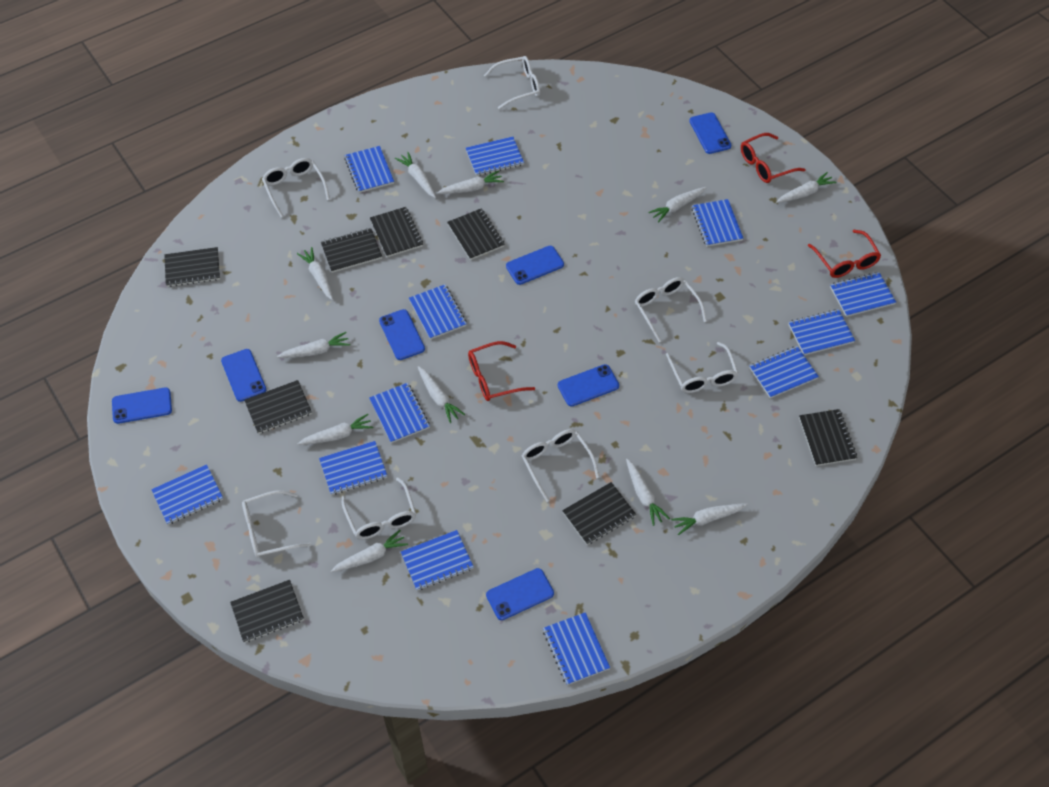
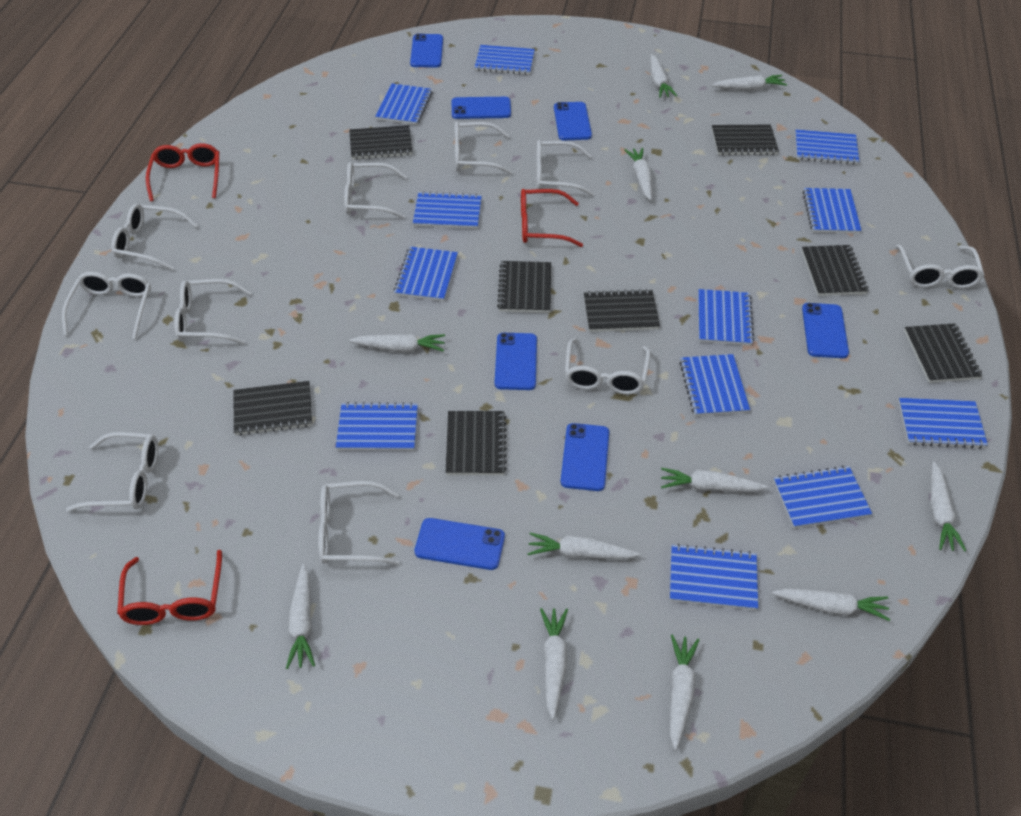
white glasses: 7 -> 10

